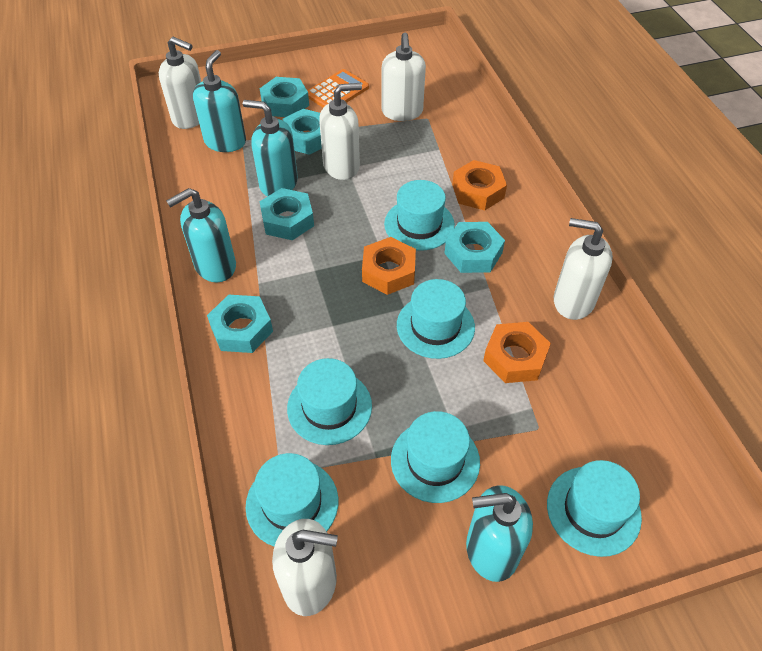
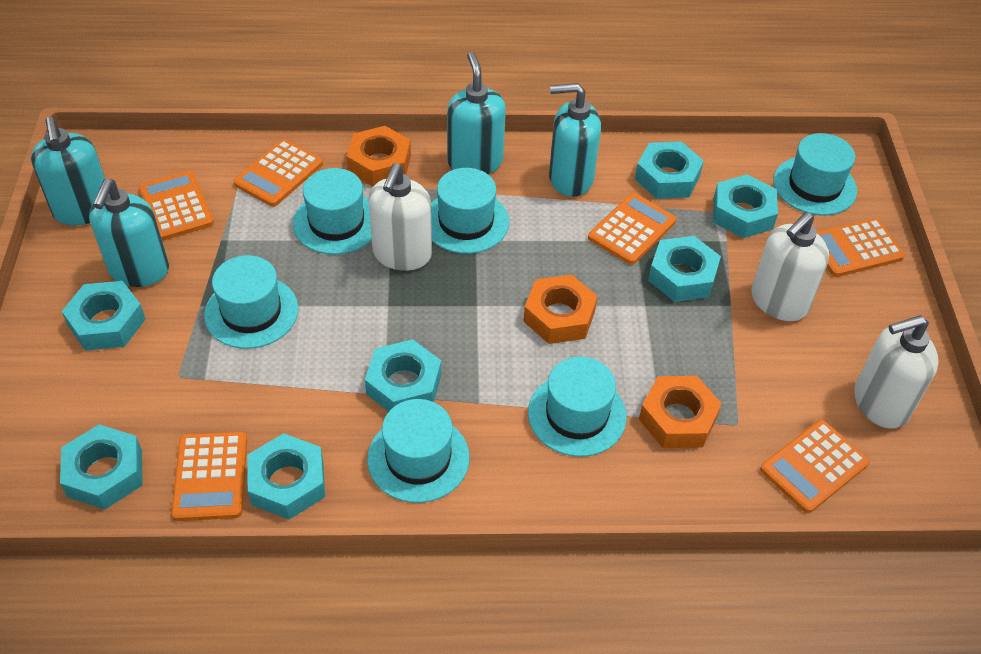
orange calculator: 1 -> 6
turquoise nut: 5 -> 7
white soap dispenser: 5 -> 3

